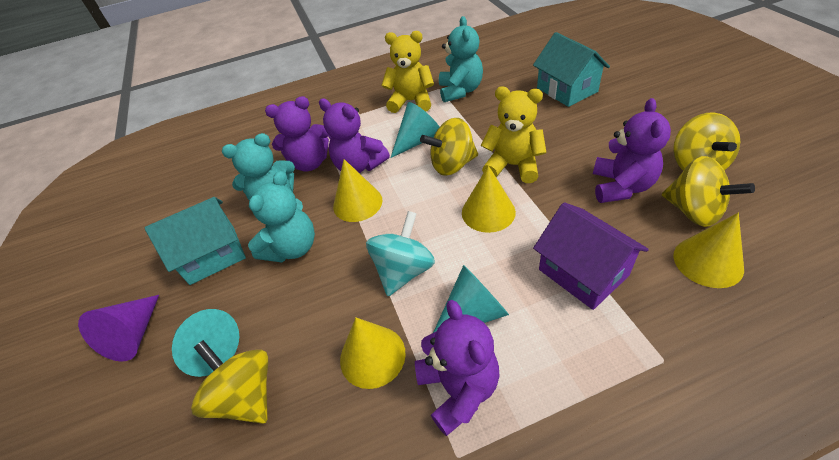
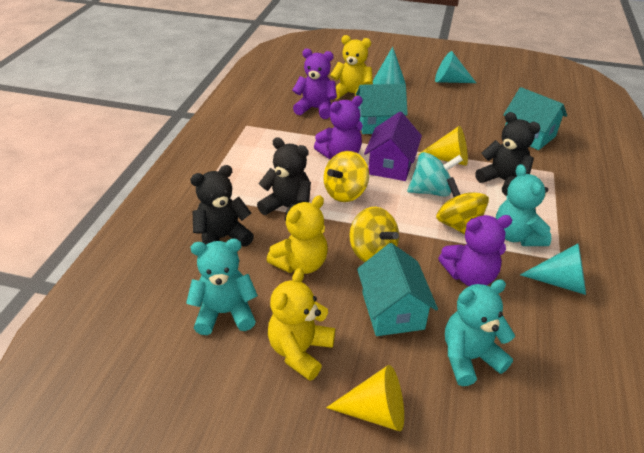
black teddy bear: 0 -> 3
purple cone: 1 -> 0
purple teddy bear: 4 -> 3
turquoise house: 2 -> 3
yellow cone: 4 -> 2
yellow spinning top: 4 -> 3
yellow teddy bear: 2 -> 3

